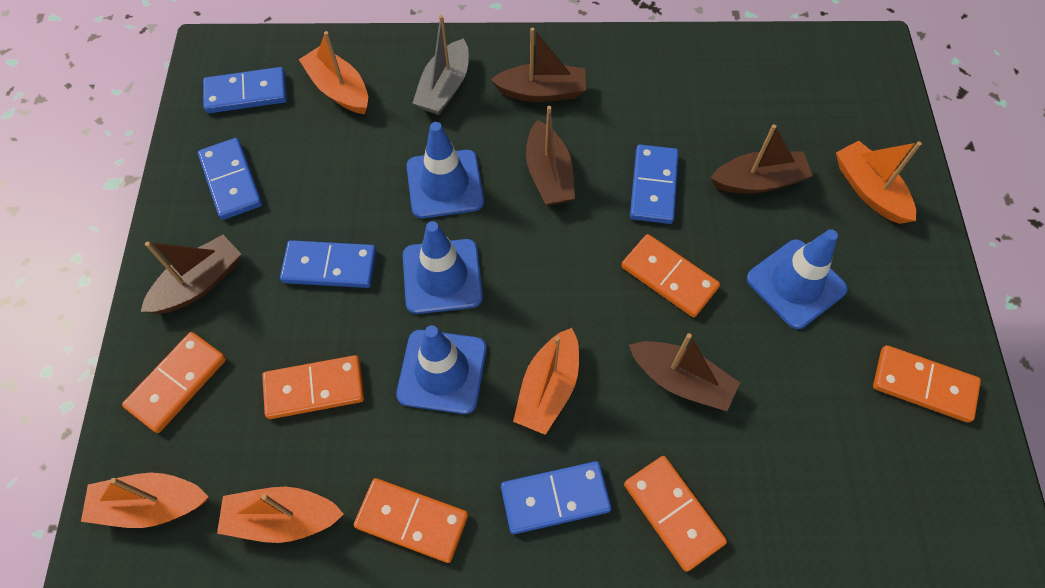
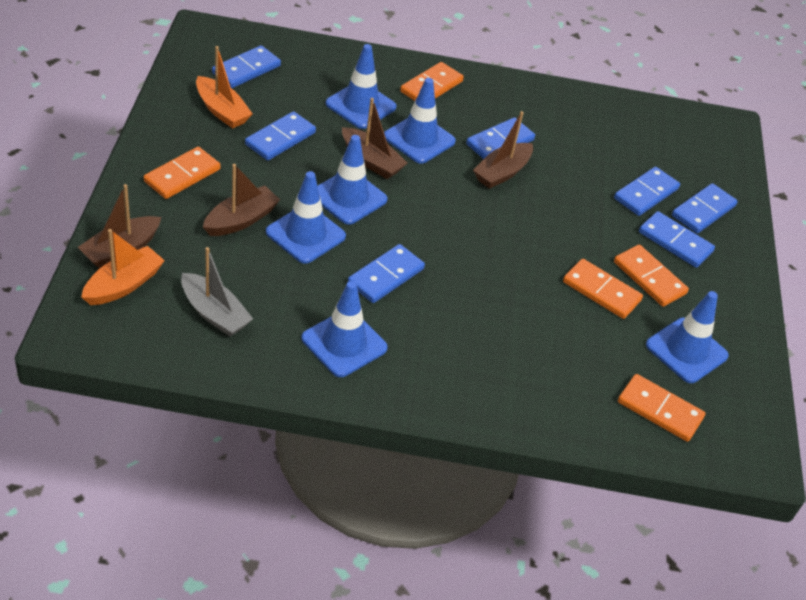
blue domino: 5 -> 7
blue traffic cone: 4 -> 6
brown boat: 5 -> 4
orange boat: 5 -> 2
orange domino: 6 -> 5

